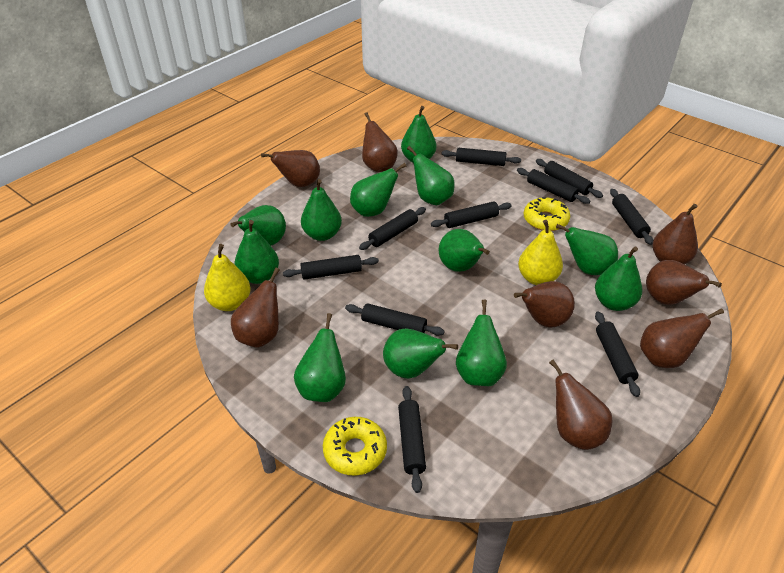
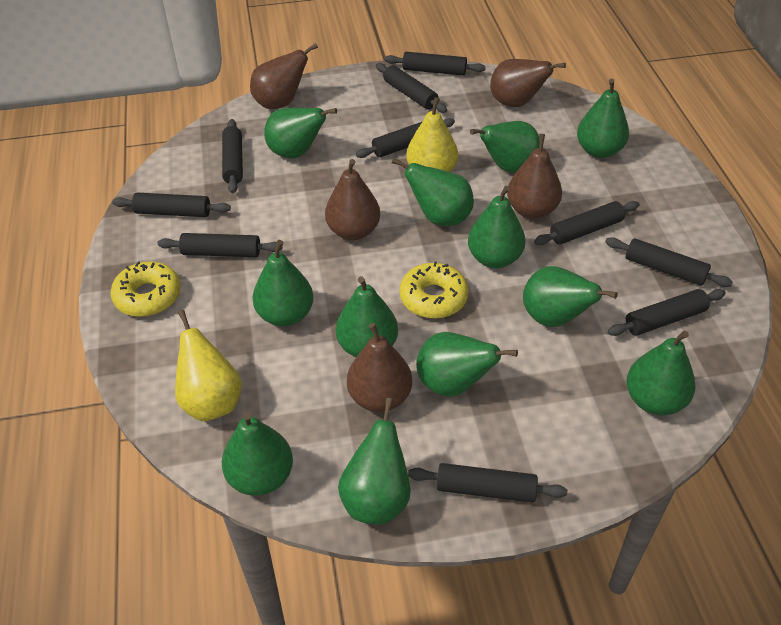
brown pear: 8 -> 5

